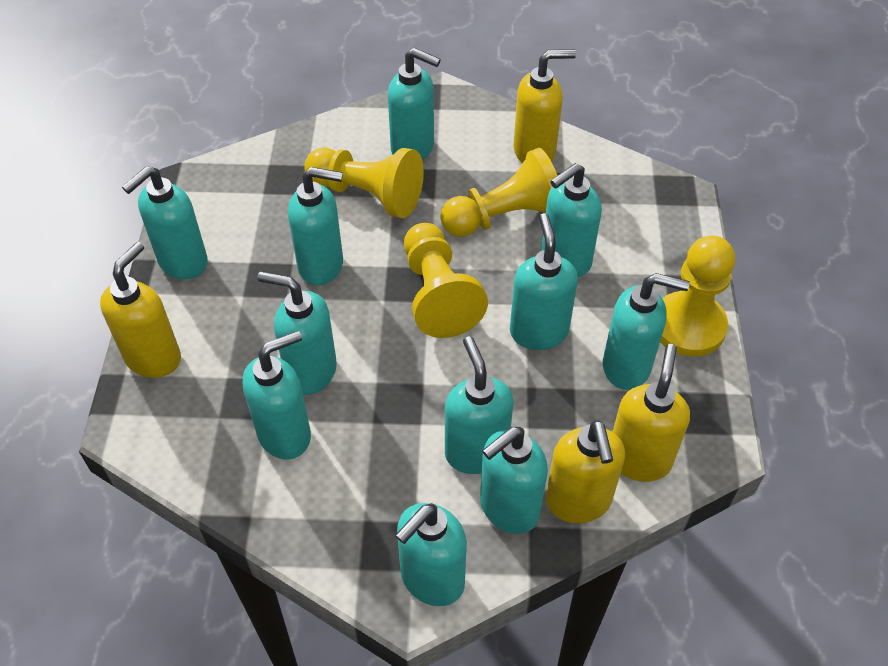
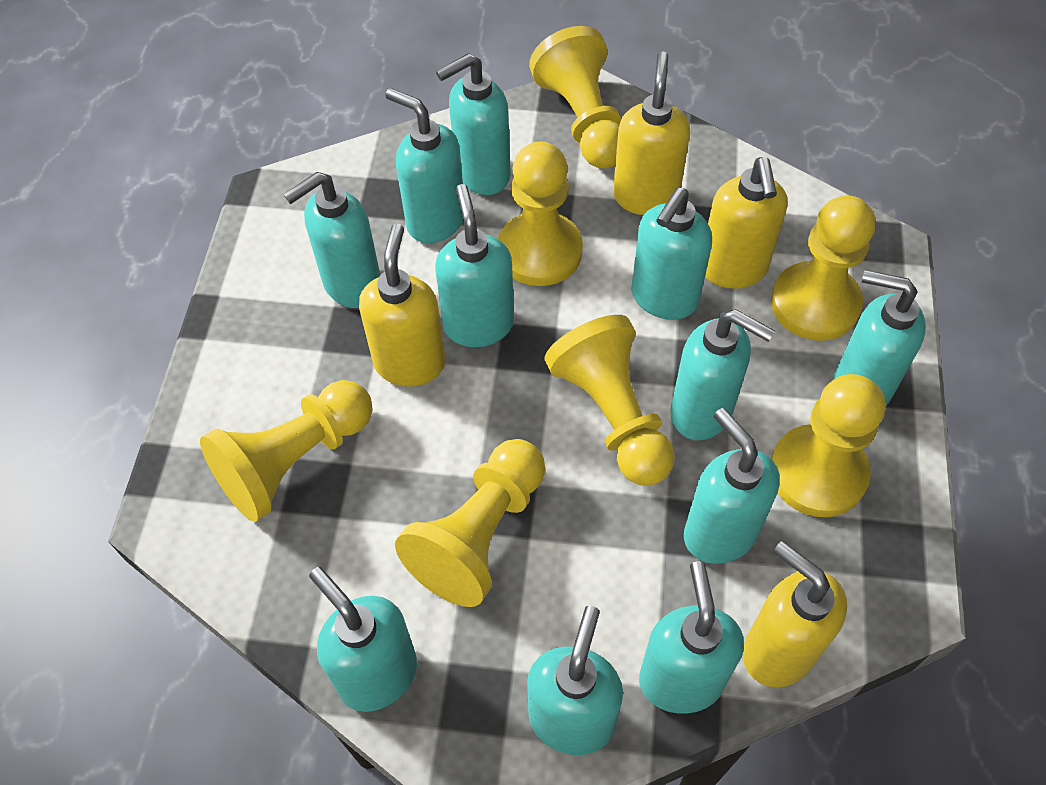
yellow pawn: 4 -> 7

